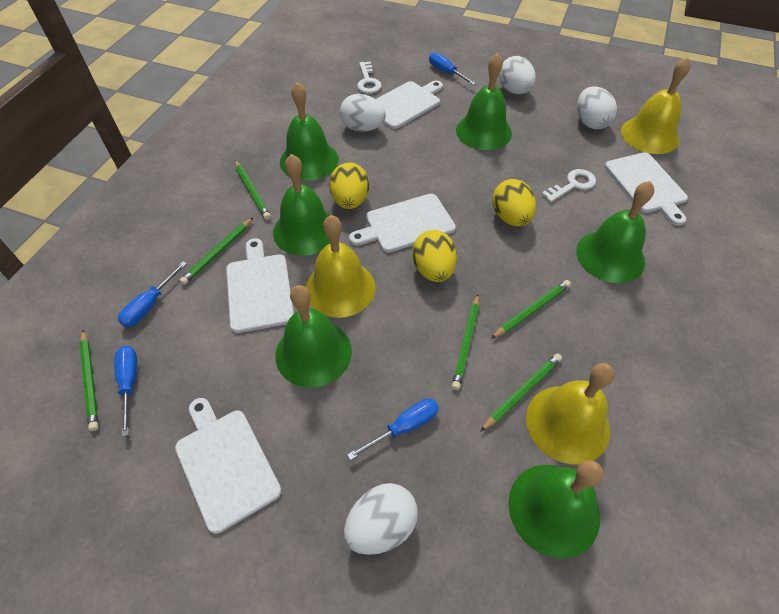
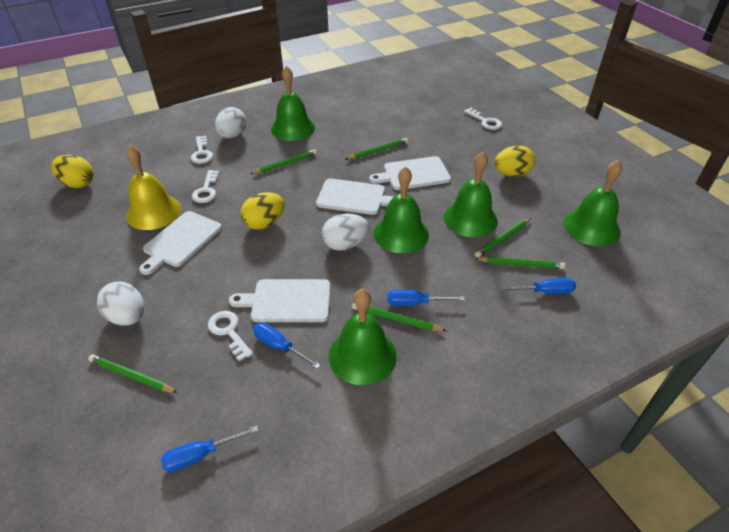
green bell: 6 -> 5
white cutting board: 5 -> 4
white egg: 4 -> 3
white key: 2 -> 4
yellow bell: 3 -> 1

